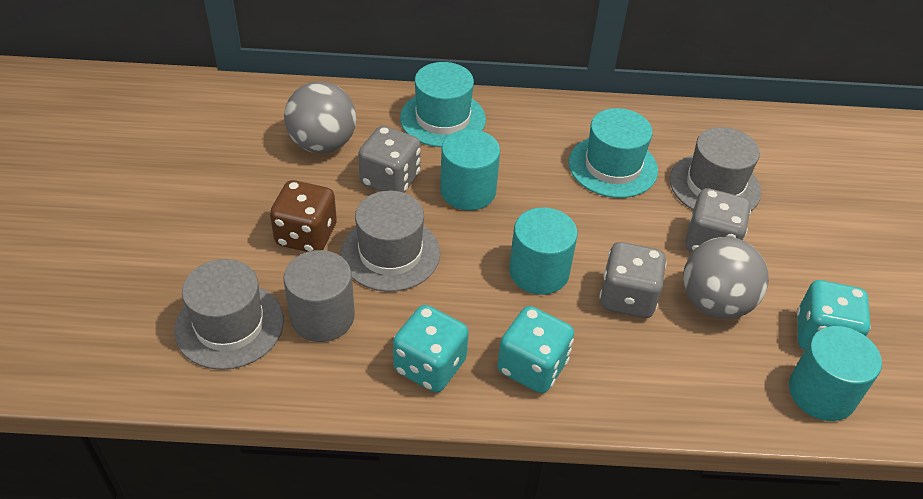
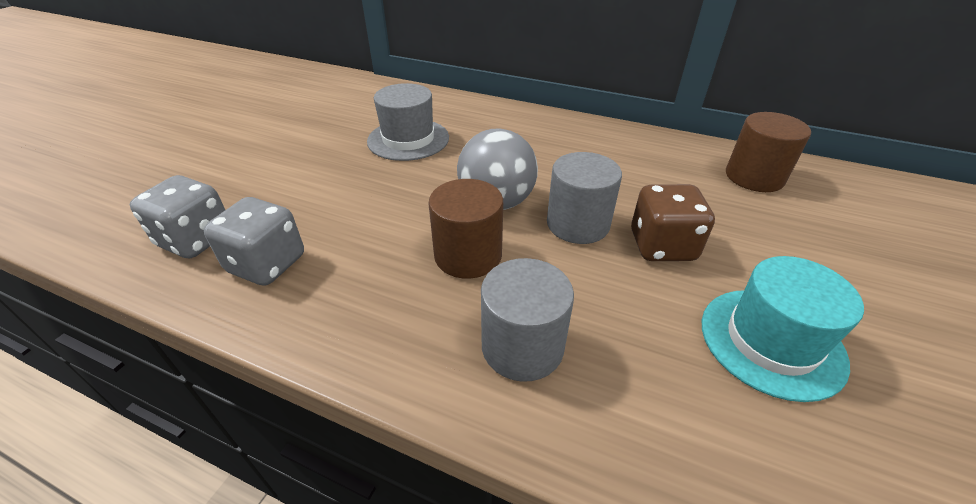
brown cylinder: 0 -> 2
grey ball: 2 -> 1
grey cylinder: 1 -> 2
grey dice: 3 -> 2
grey hat: 3 -> 1
turquoise cylinder: 3 -> 0
turquoise dice: 3 -> 0
turquoise hat: 2 -> 1

